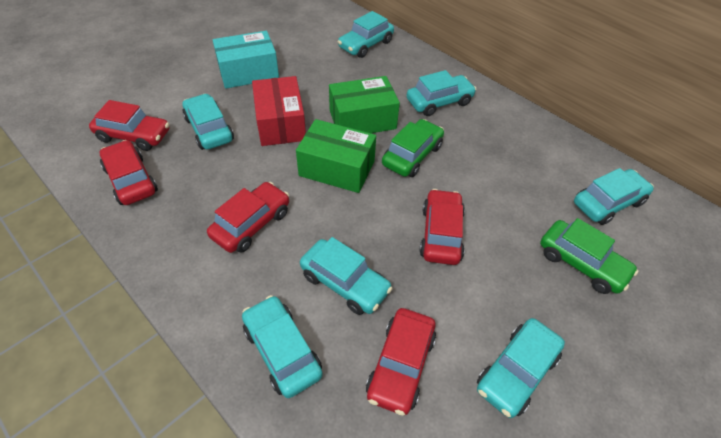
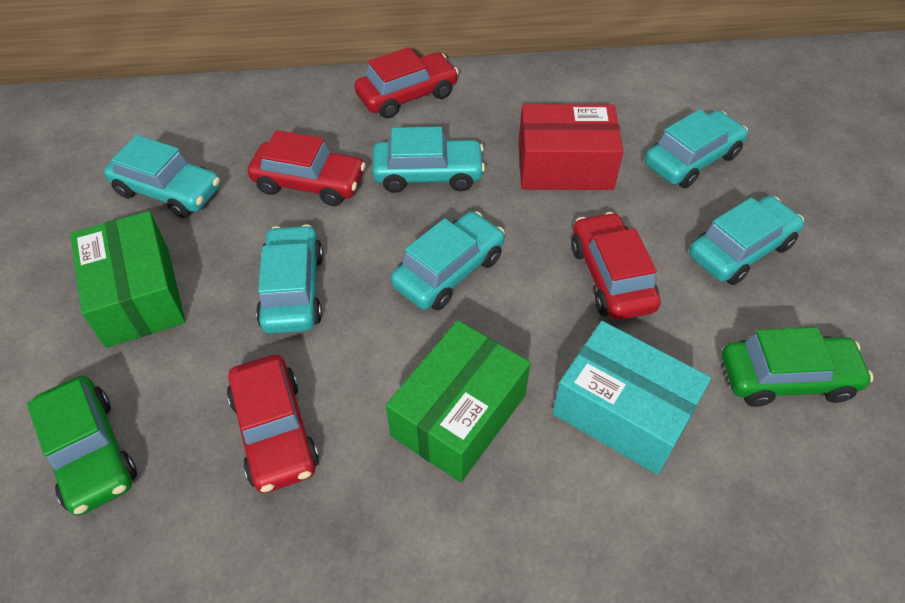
red car: 5 -> 4
turquoise car: 7 -> 6

